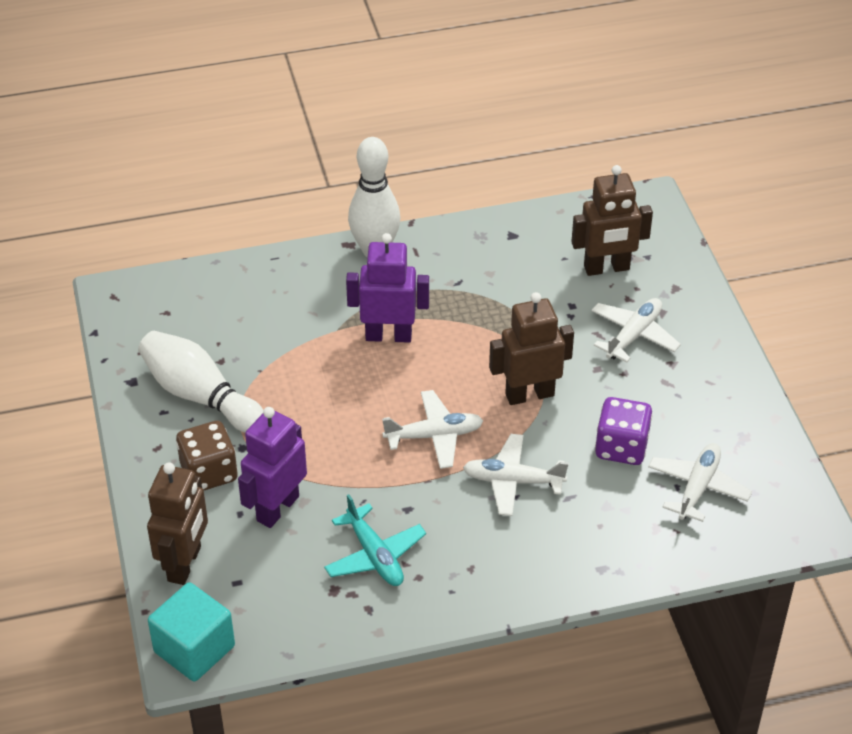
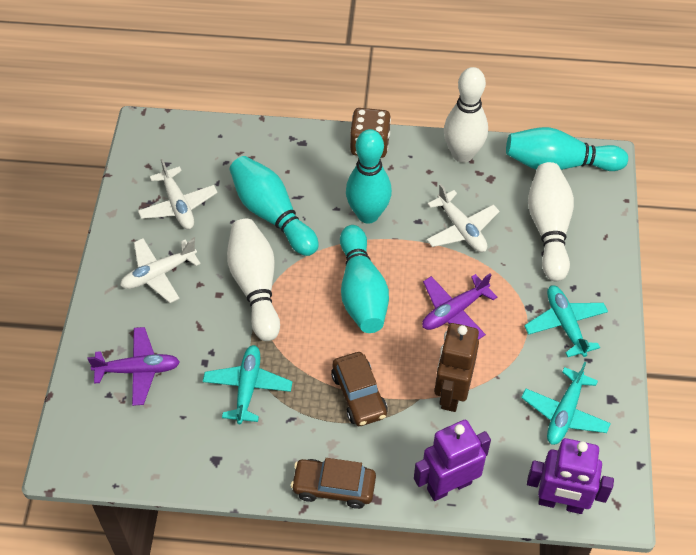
brown car: 0 -> 2
brown robot: 3 -> 1
purple dice: 1 -> 0
purple plane: 0 -> 2
turquoise bowling pin: 0 -> 4
turquoise cube: 1 -> 0
turquoise plane: 1 -> 3
white bowling pin: 2 -> 3
white plane: 4 -> 3

